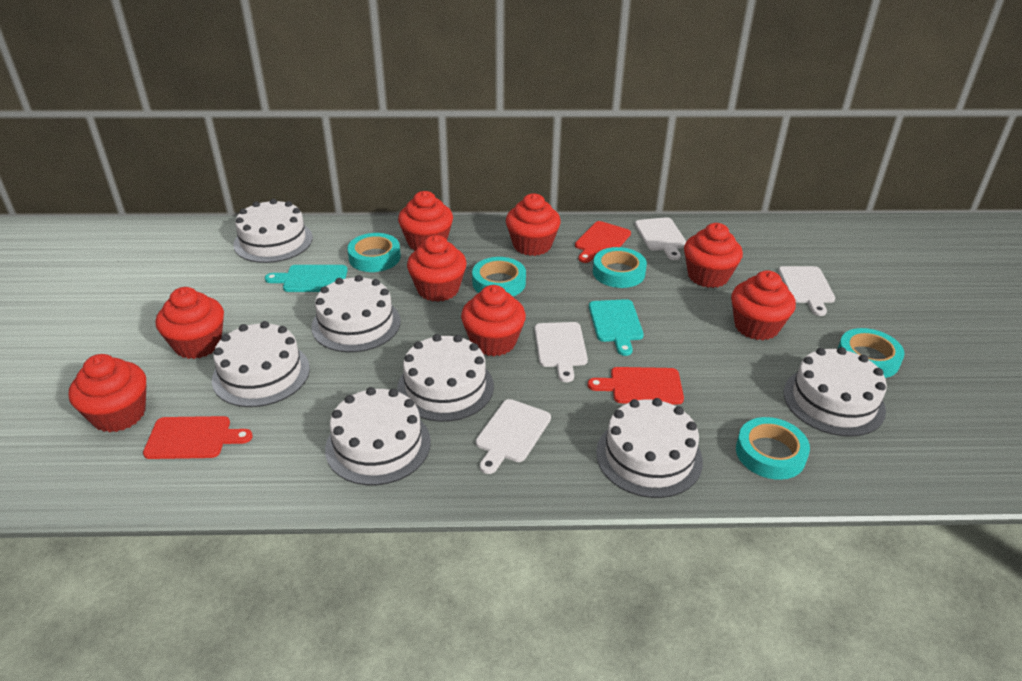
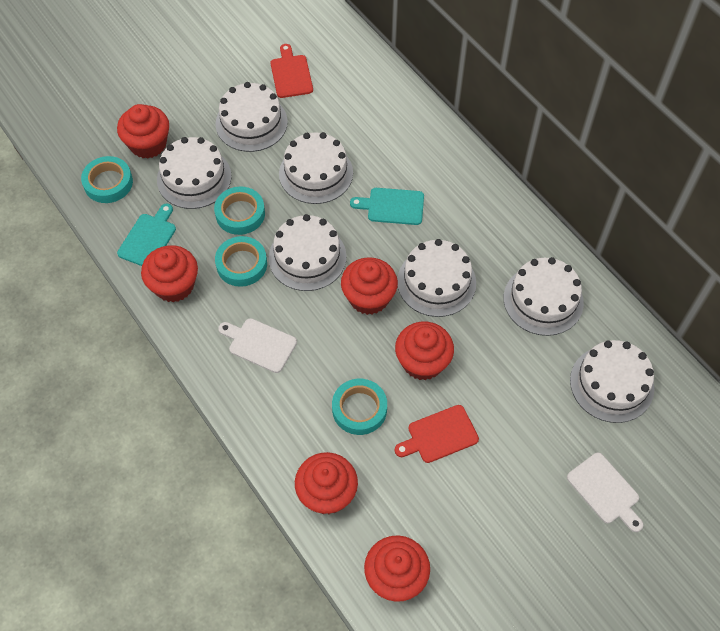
red cupcake: 8 -> 6
red cutting board: 3 -> 2
turquoise tape: 5 -> 4
white cutting board: 4 -> 2

